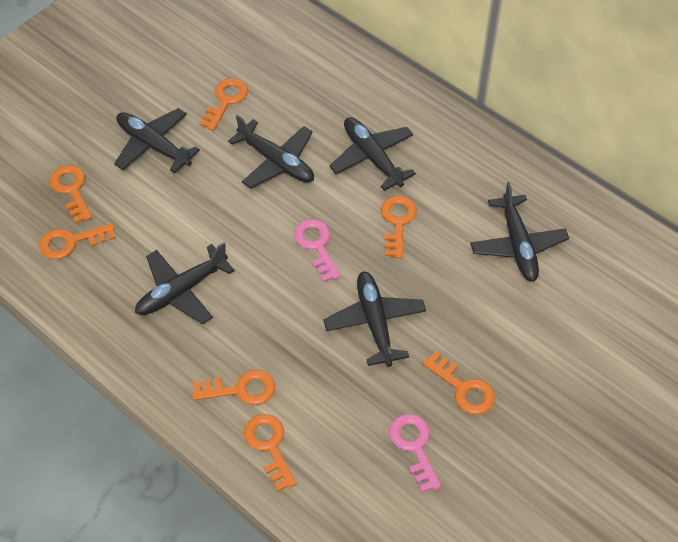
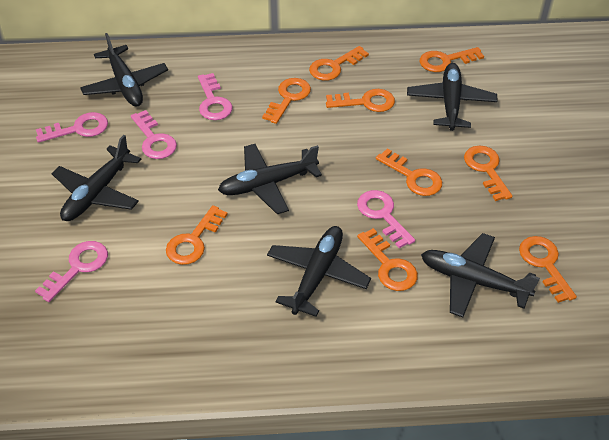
orange key: 7 -> 9
pink key: 2 -> 5

